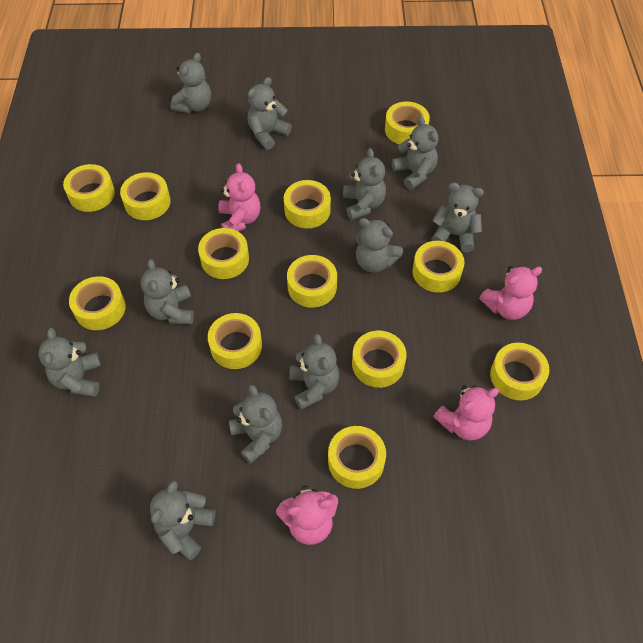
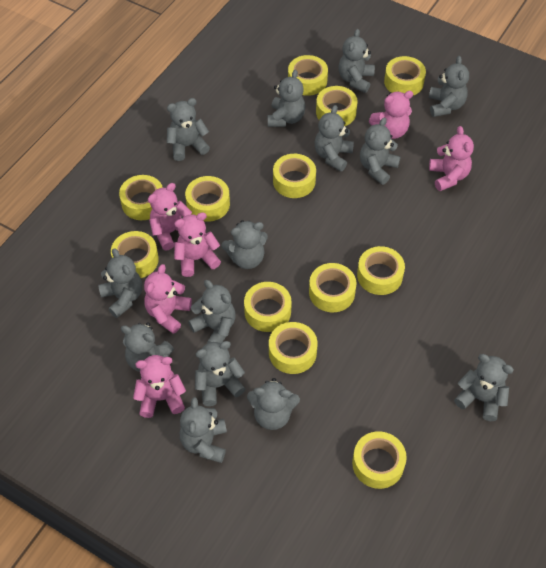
grey teddy bear: 11 -> 14
pink teddy bear: 4 -> 6

